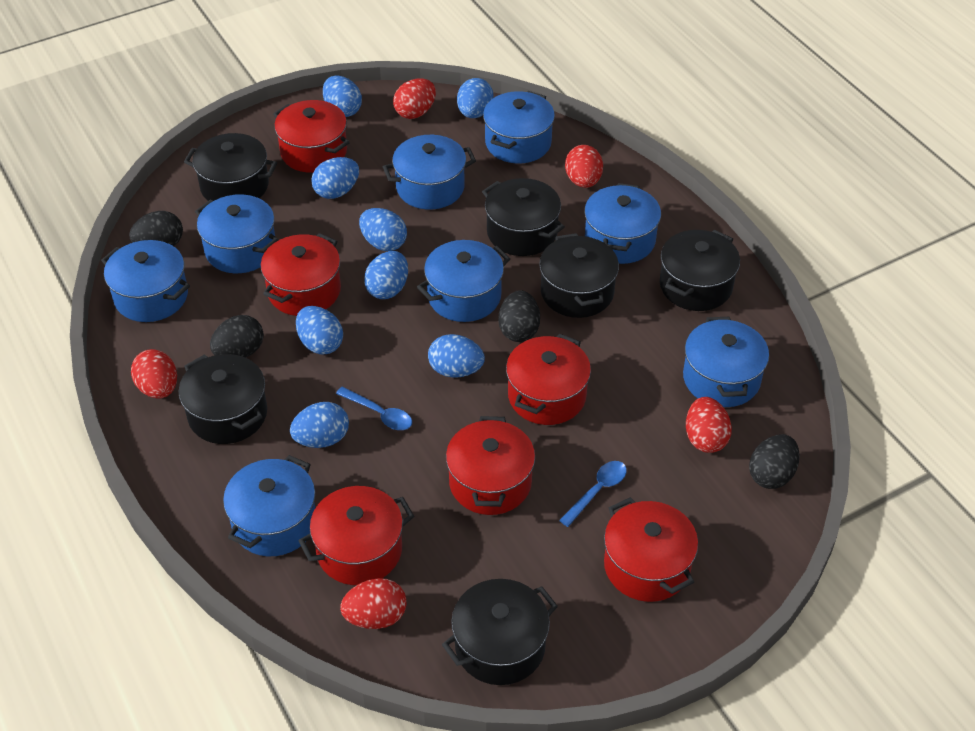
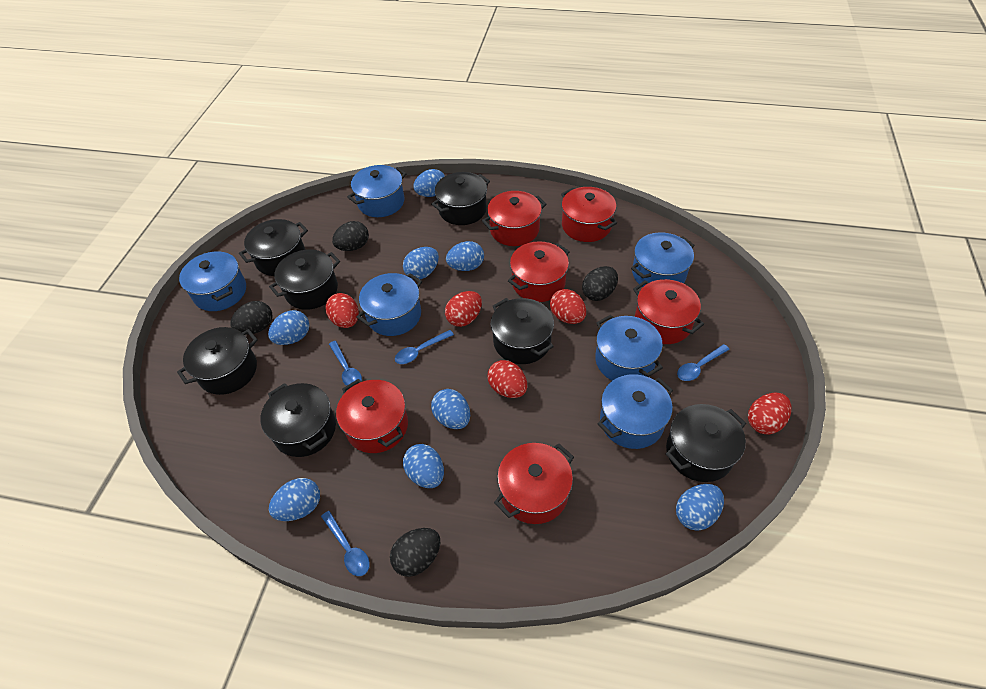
black pot: 6 -> 7
blue pot: 8 -> 6
blue spoon: 2 -> 4

